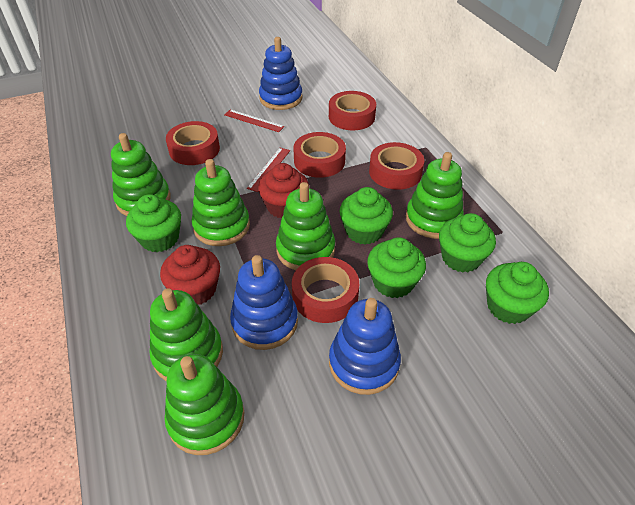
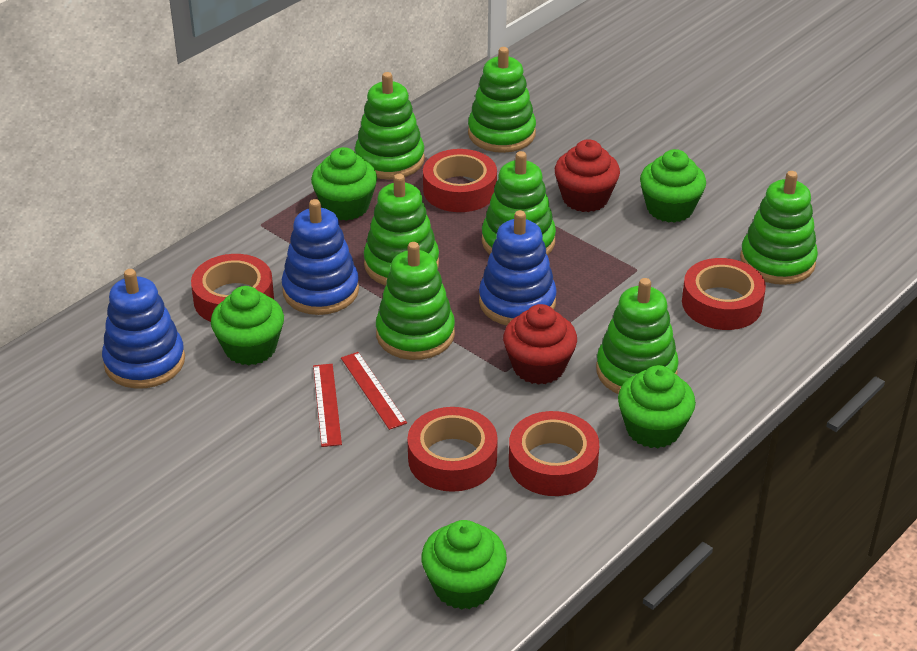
green stacking toy: 6 -> 7

